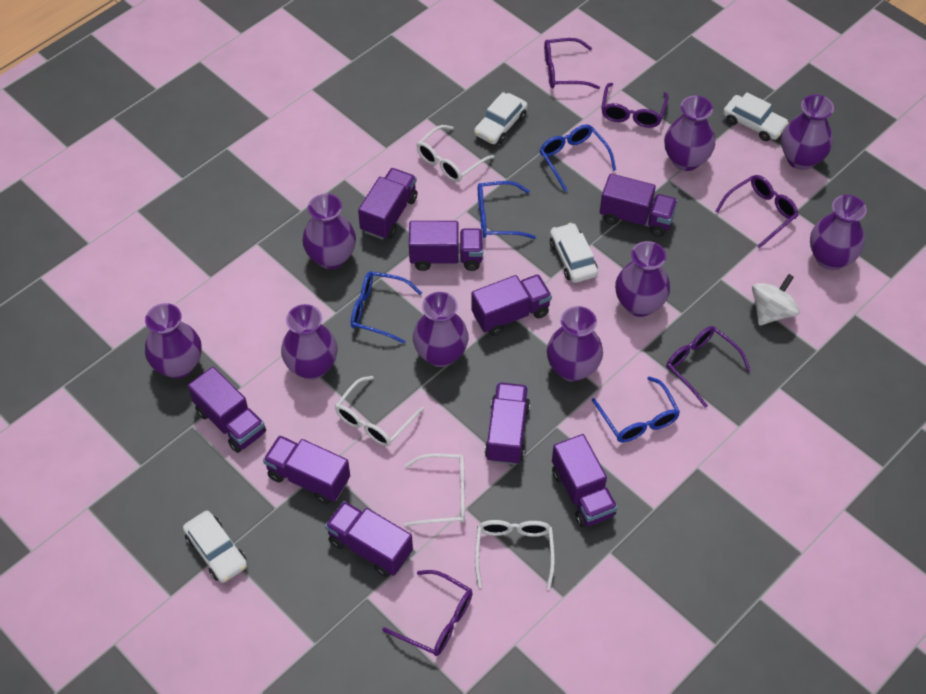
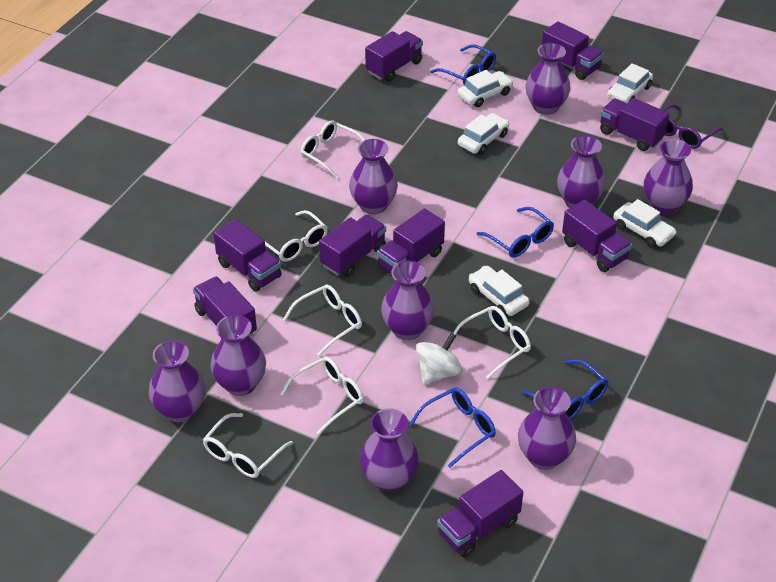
purple glasses: 5 -> 1
white car: 4 -> 5
white glasses: 4 -> 6

